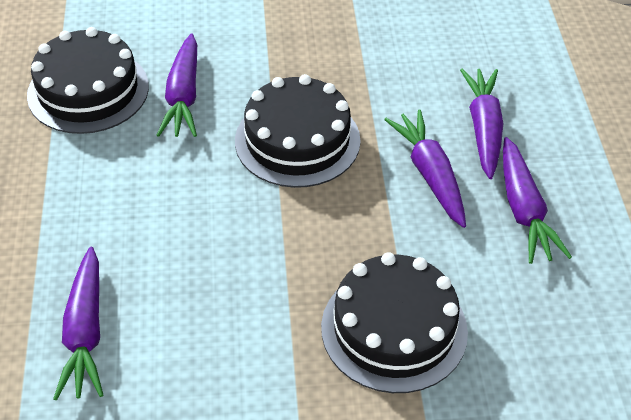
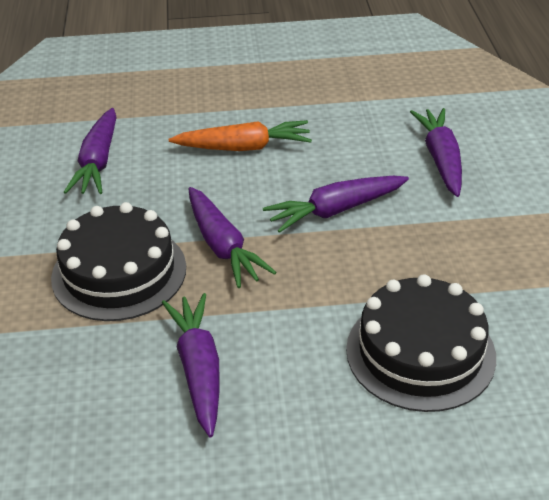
black cake: 3 -> 2
orange carrot: 0 -> 1

